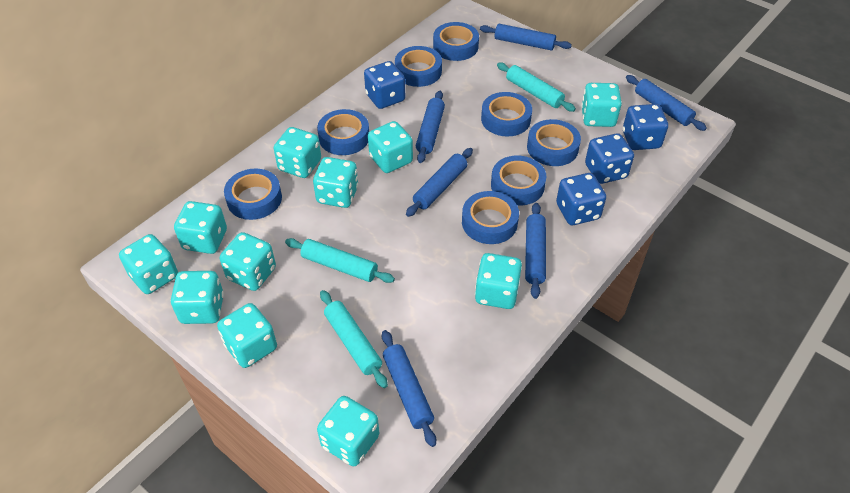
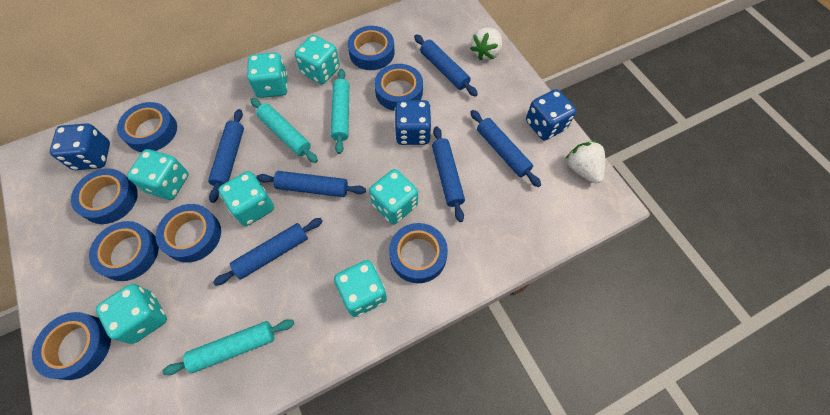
blue dice: 4 -> 3
turquoise dice: 11 -> 7
white strawberry: 0 -> 2

